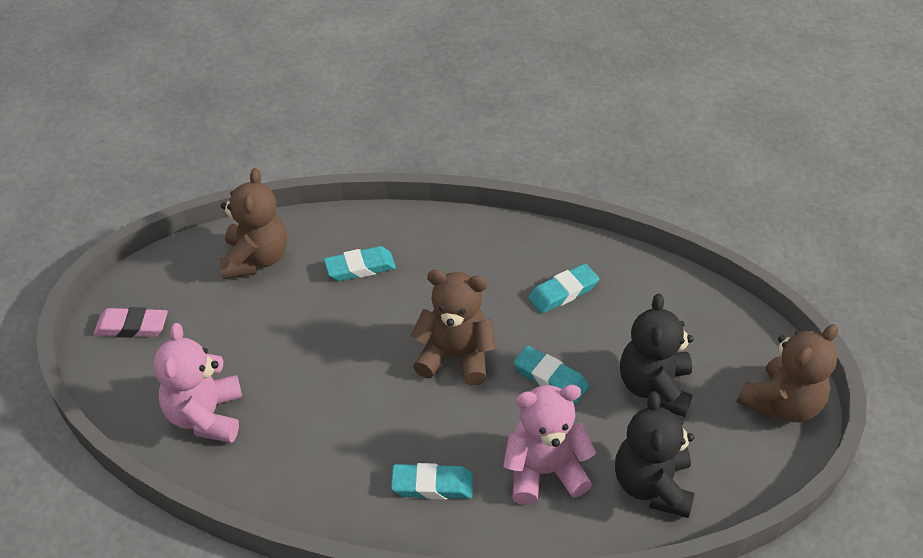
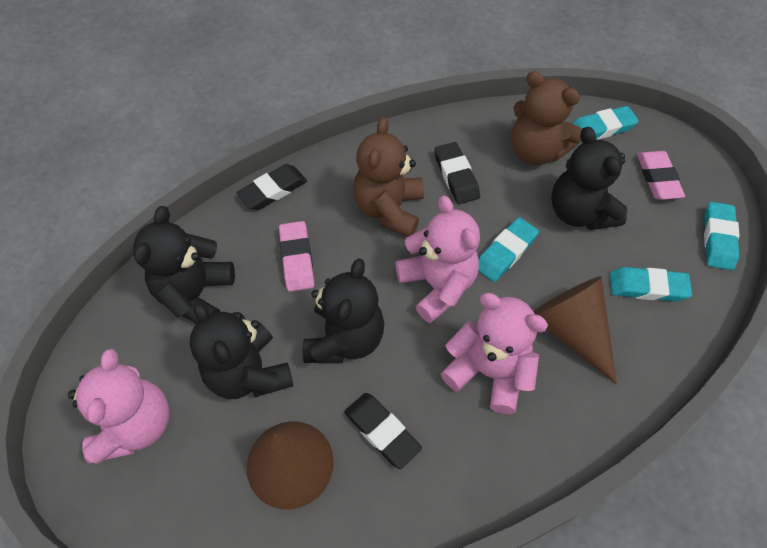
black eraser: 0 -> 3
black teddy bear: 2 -> 4
brown cone: 0 -> 2
brown teddy bear: 3 -> 2
pink eraser: 1 -> 2
pink teddy bear: 2 -> 3

